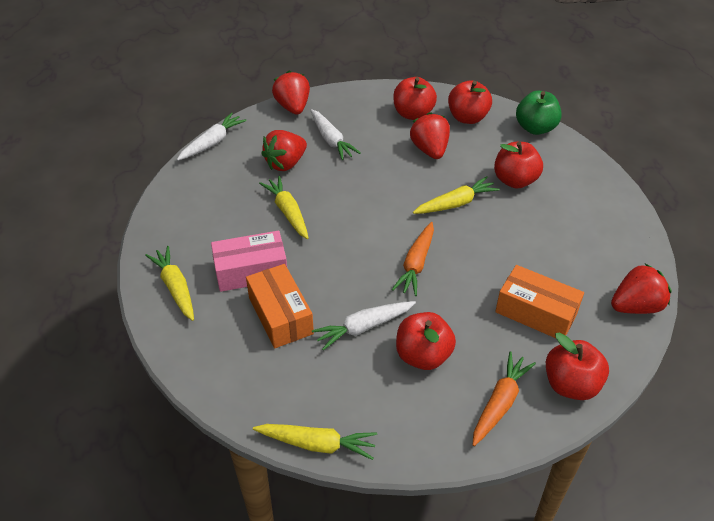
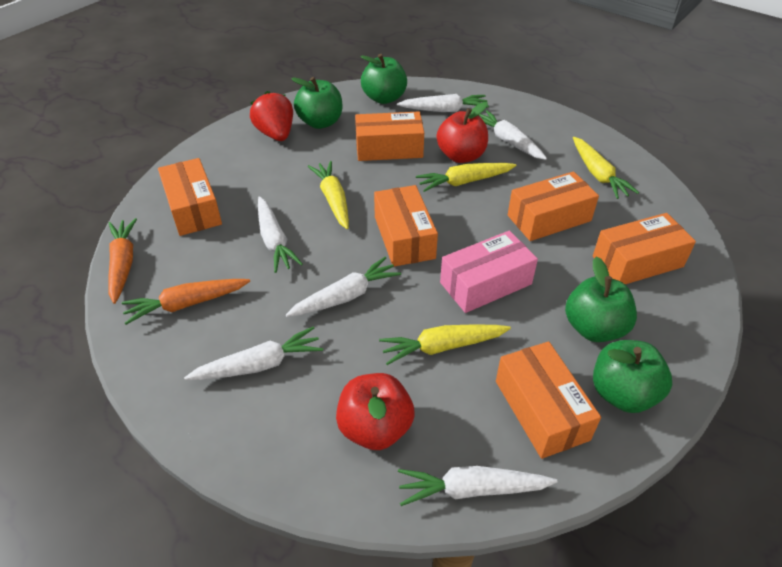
green apple: 1 -> 4
orange box: 2 -> 6
red apple: 5 -> 2
red strawberry: 4 -> 1
white carrot: 3 -> 6

